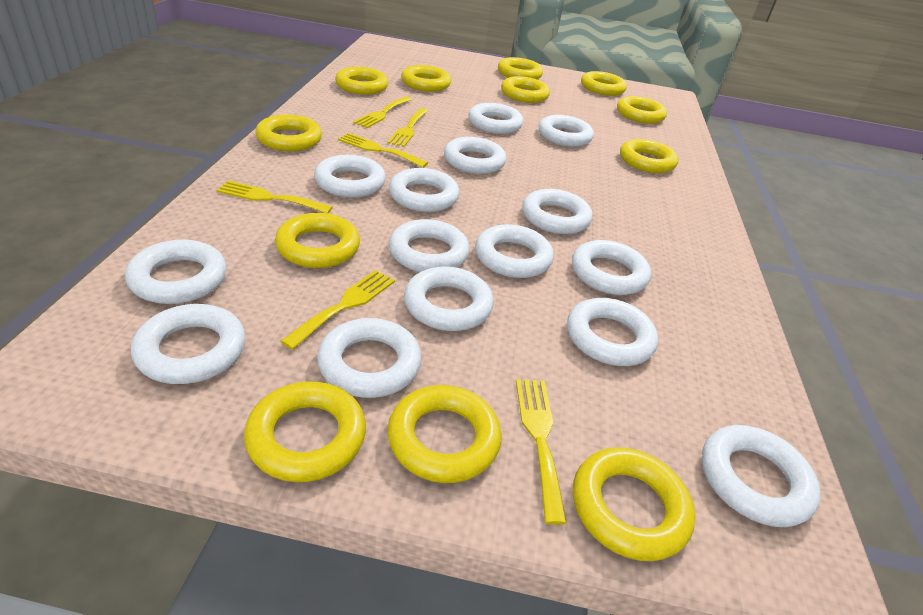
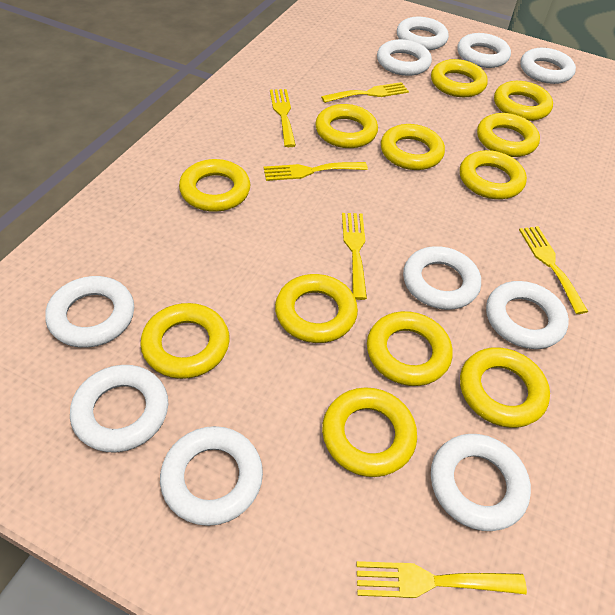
white ring: 15 -> 10

